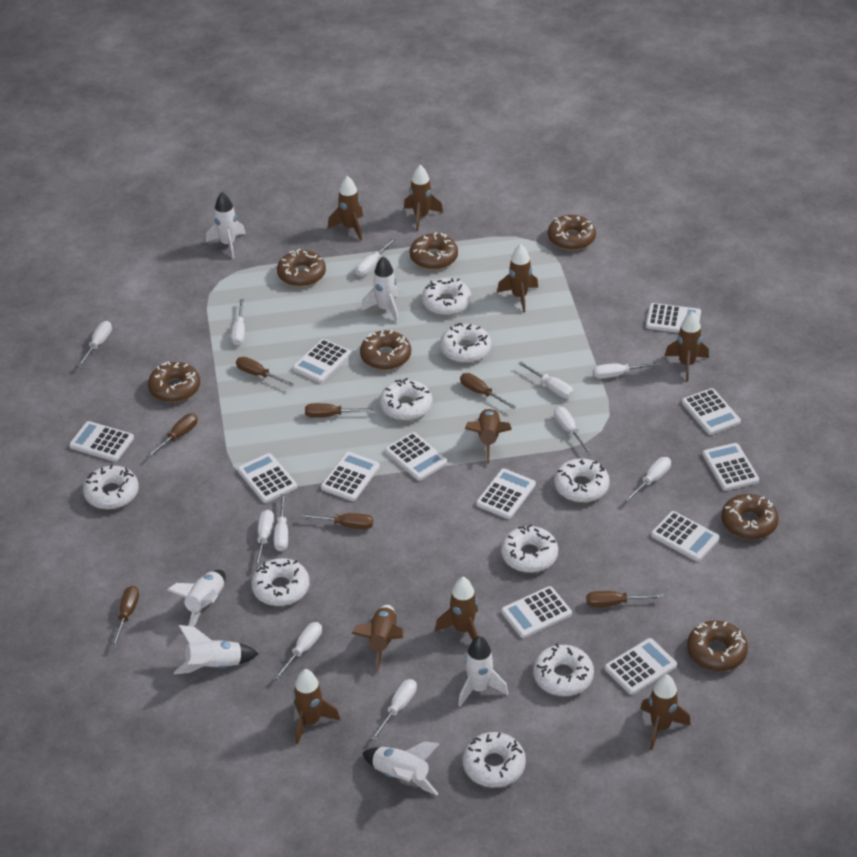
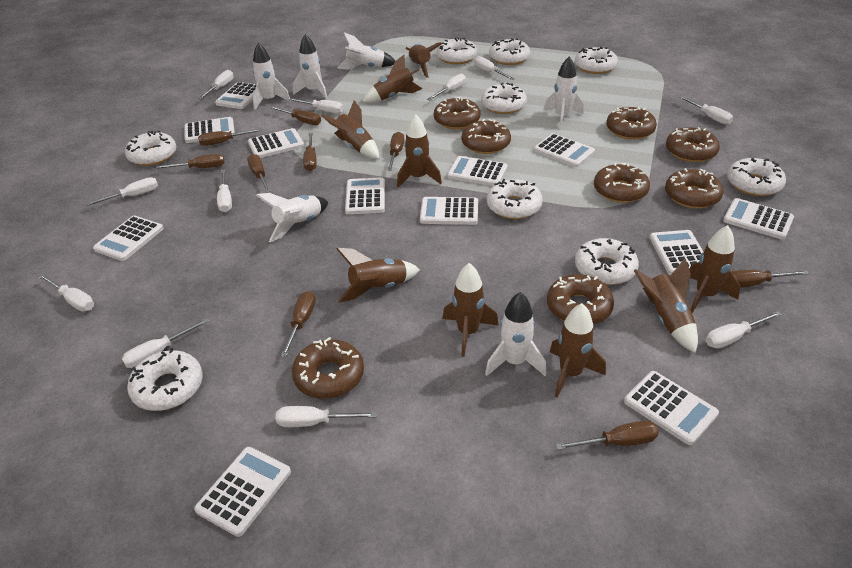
brown donut: 7 -> 8
brown screwdriver: 7 -> 9

